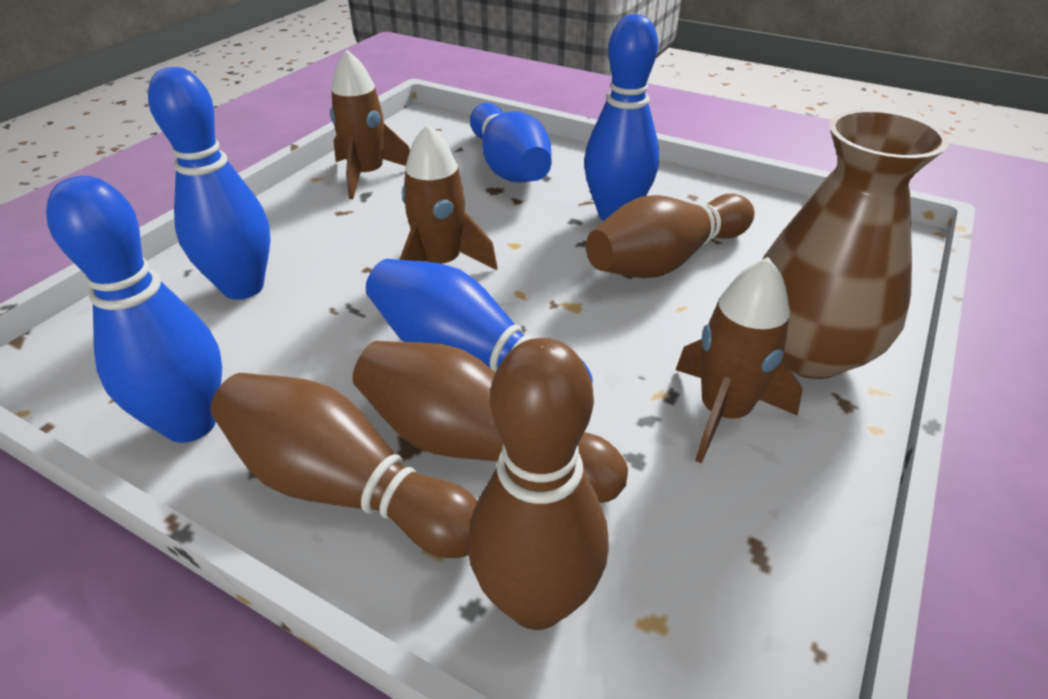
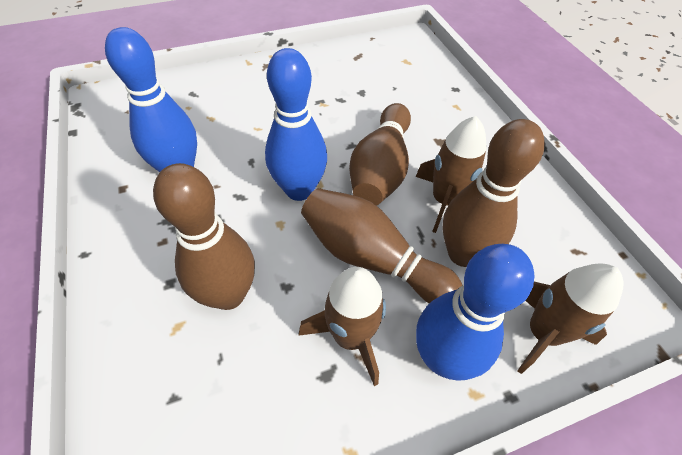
blue bowling pin: 5 -> 3
brown vase: 1 -> 0

